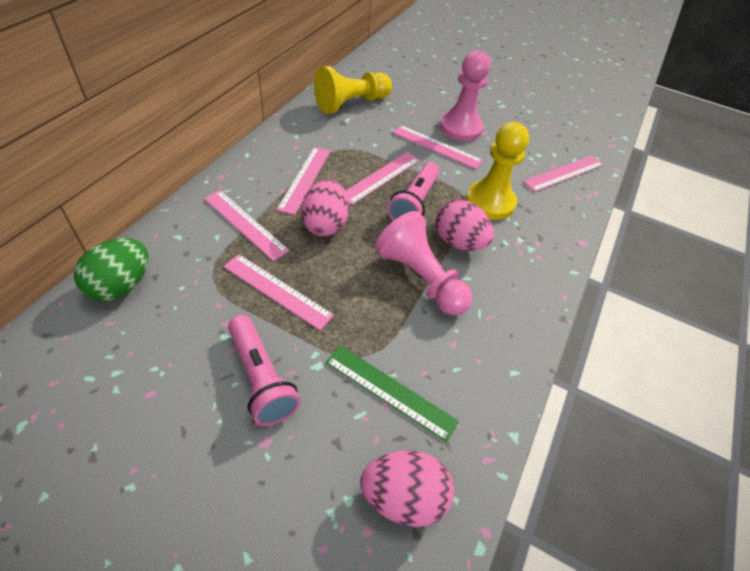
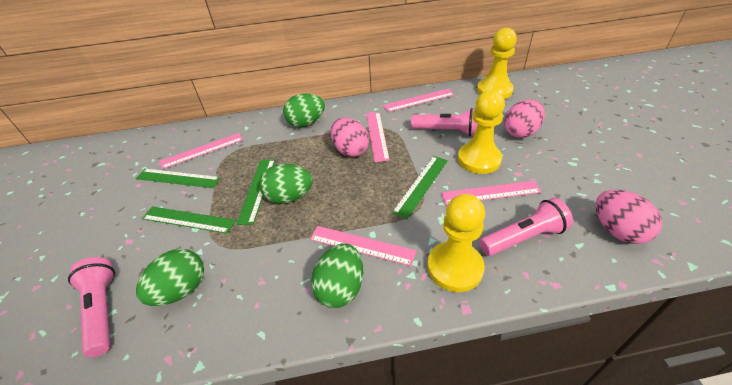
green egg: 1 -> 4
green ruler: 1 -> 4
pink flashlight: 2 -> 3
pink pawn: 2 -> 0
pink ruler: 6 -> 5
yellow pawn: 2 -> 3

